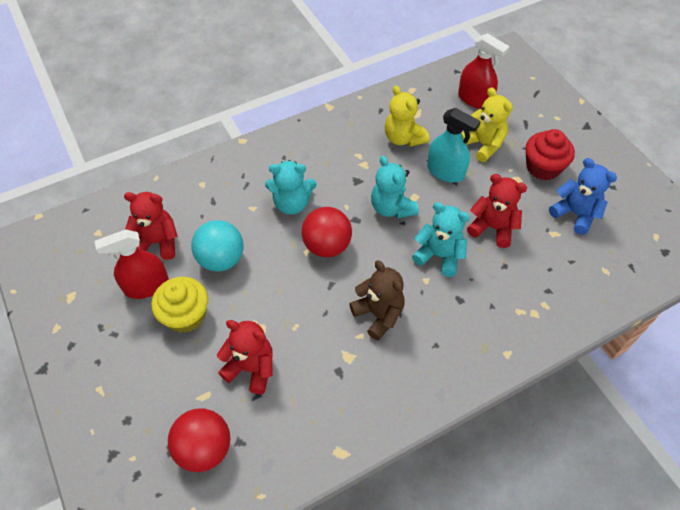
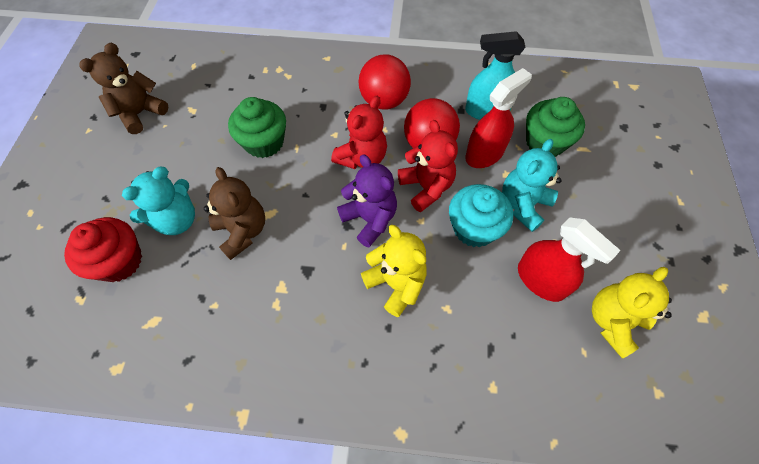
blue teddy bear: 1 -> 0
brown teddy bear: 1 -> 2
green cupcake: 0 -> 2
purple teddy bear: 0 -> 1
red teddy bear: 3 -> 2
turquoise ball: 1 -> 0
turquoise cupcake: 0 -> 1
turquoise teddy bear: 3 -> 2
yellow cupcake: 1 -> 0

